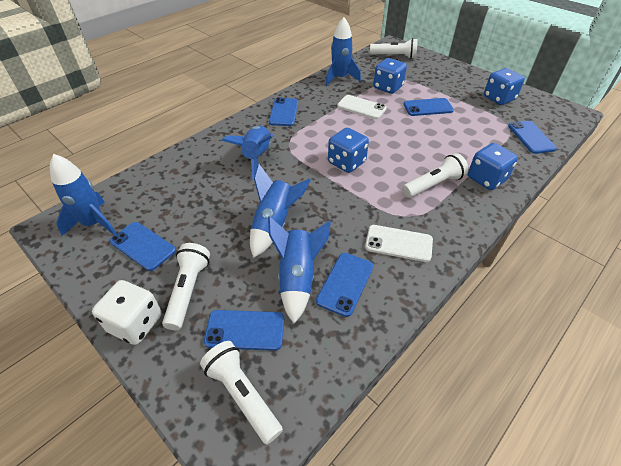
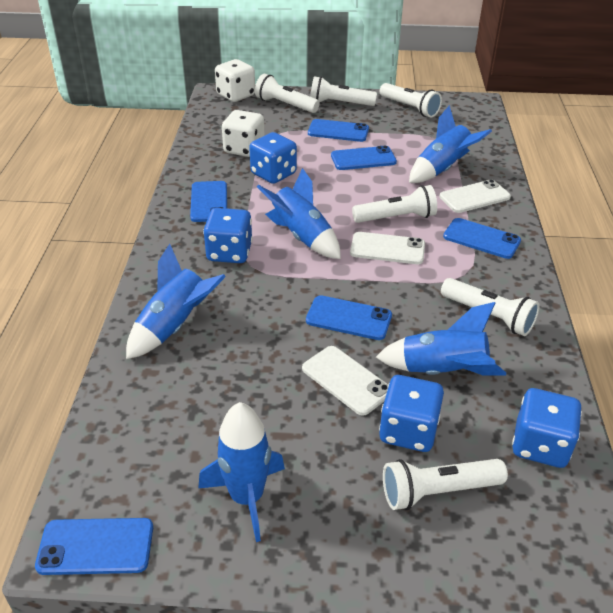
white dice: 1 -> 2
white flashlight: 4 -> 6
white phone: 2 -> 3

